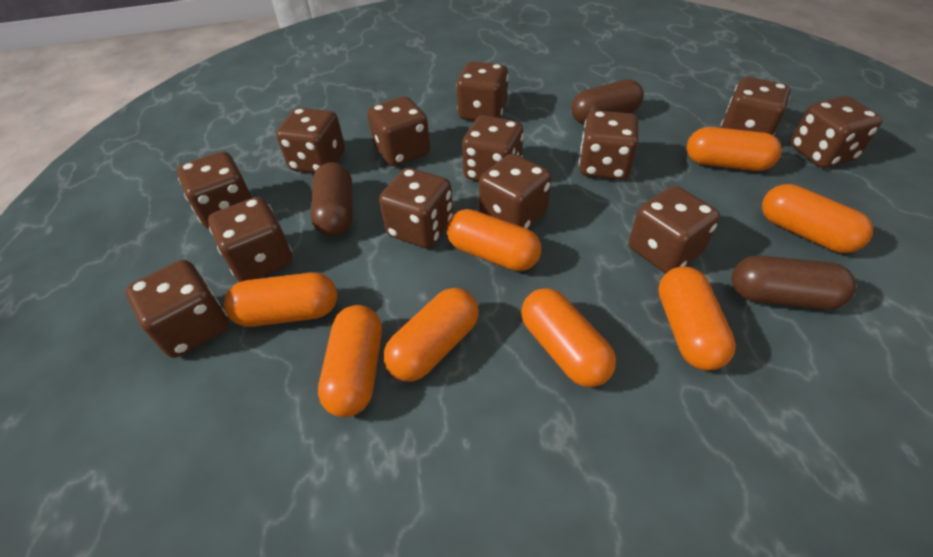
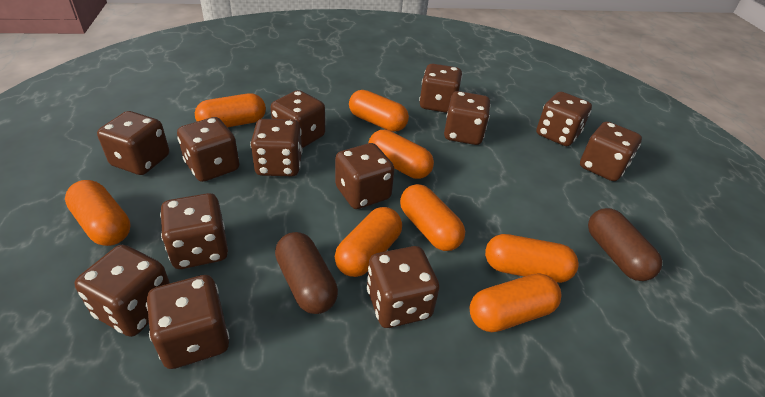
brown capsule: 3 -> 2

